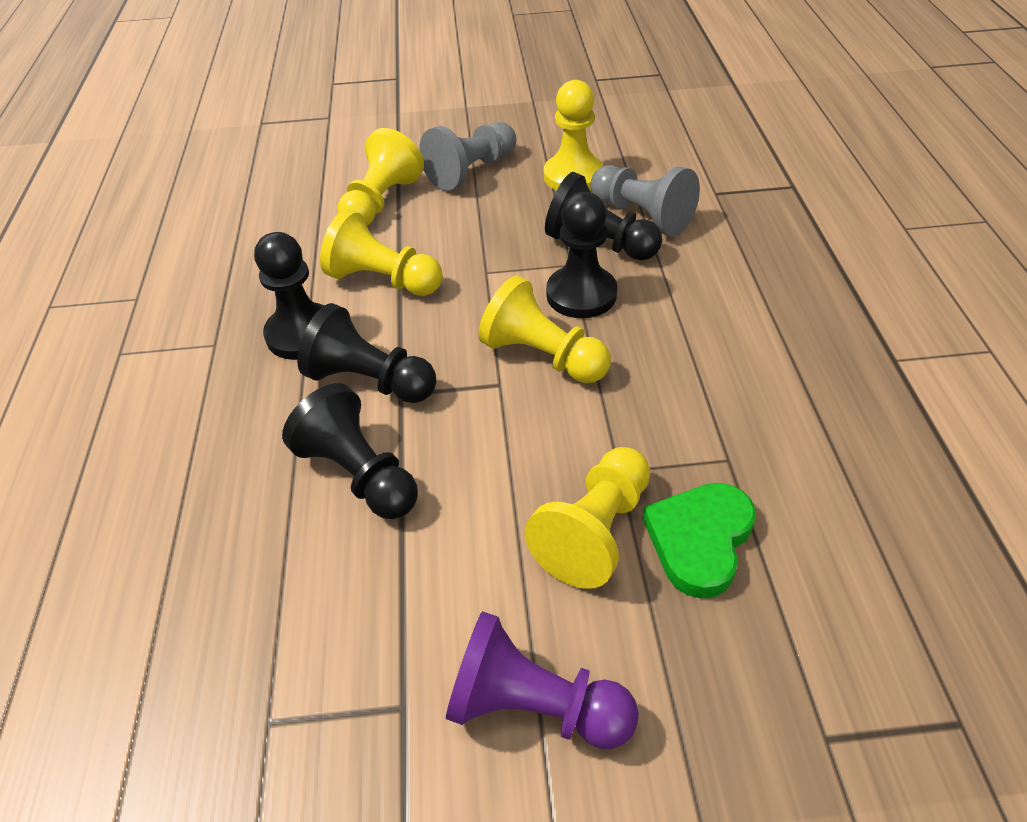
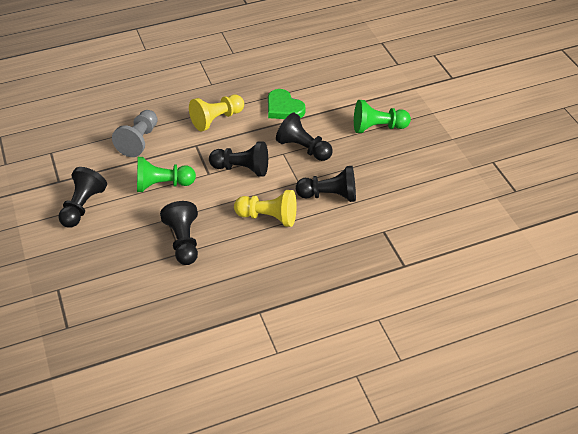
green pawn: 0 -> 2
grey pawn: 2 -> 1
purple pawn: 1 -> 0
yellow pawn: 5 -> 2

